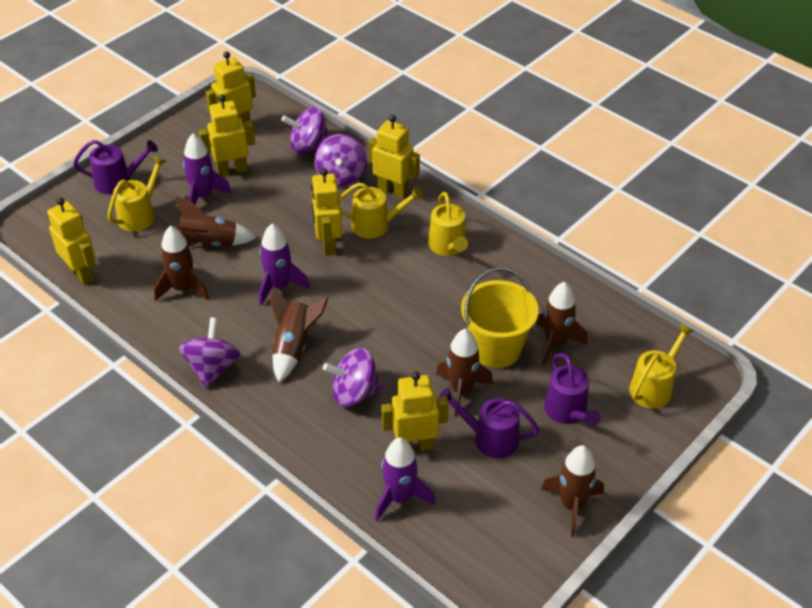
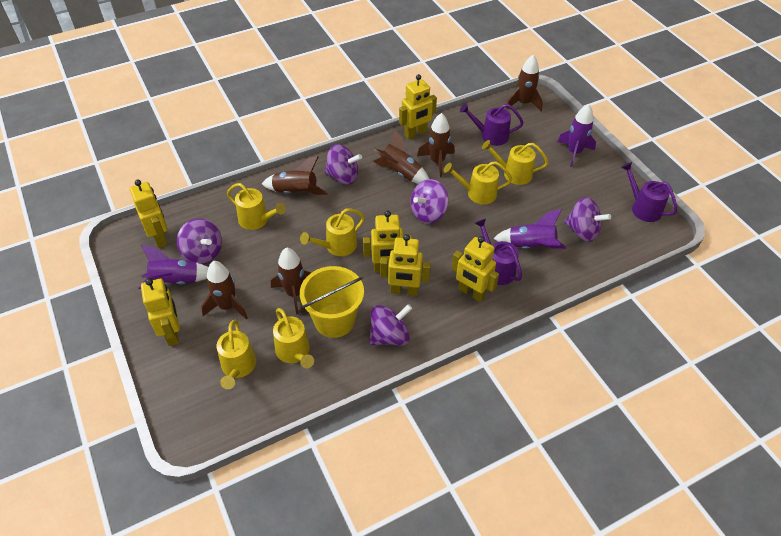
purple spinning top: 4 -> 5
yellow watering can: 4 -> 6

